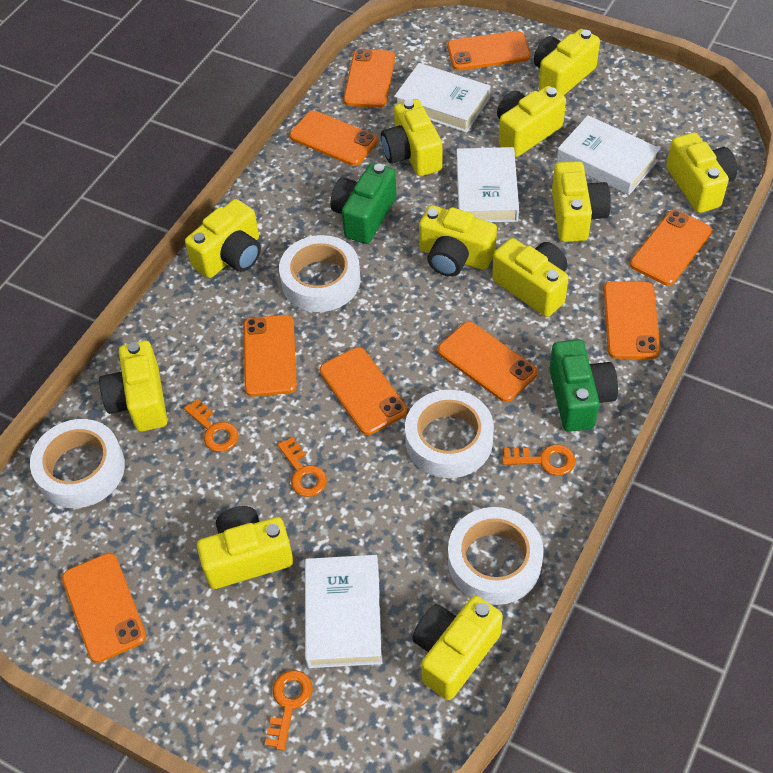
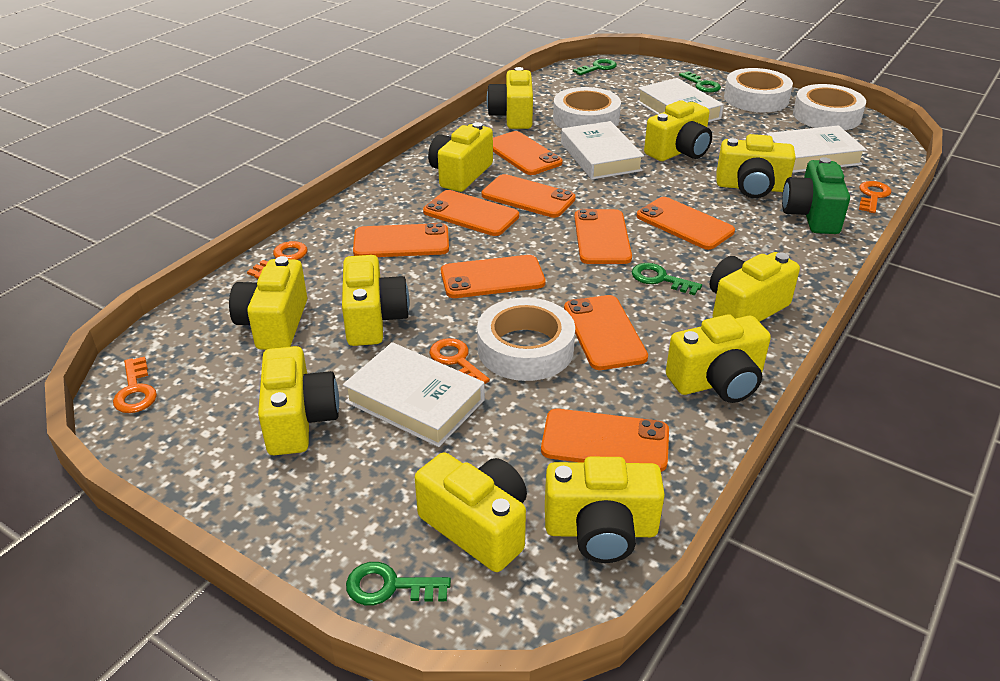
green camera: 2 -> 1
green key: 0 -> 4

